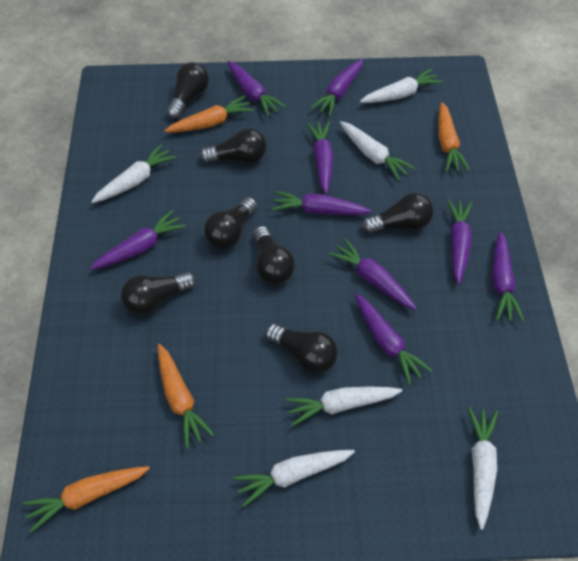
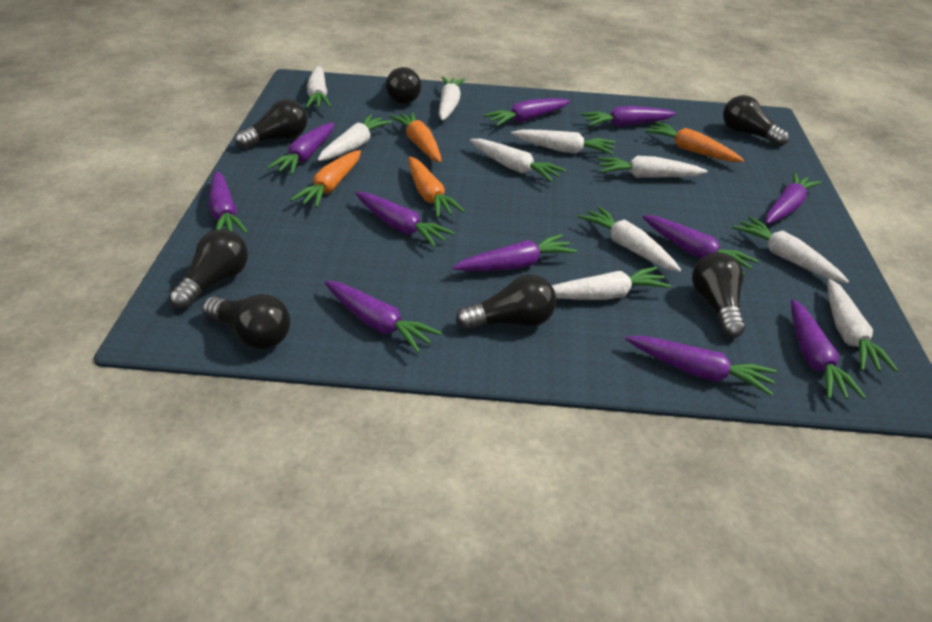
purple carrot: 9 -> 11
white carrot: 6 -> 10

